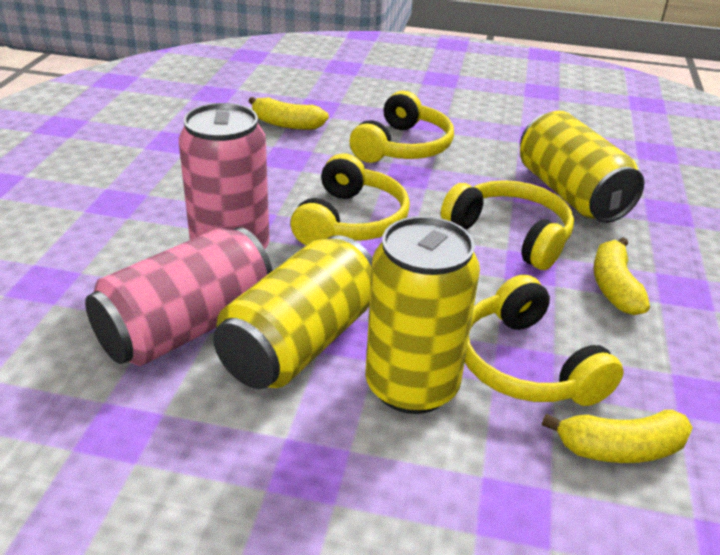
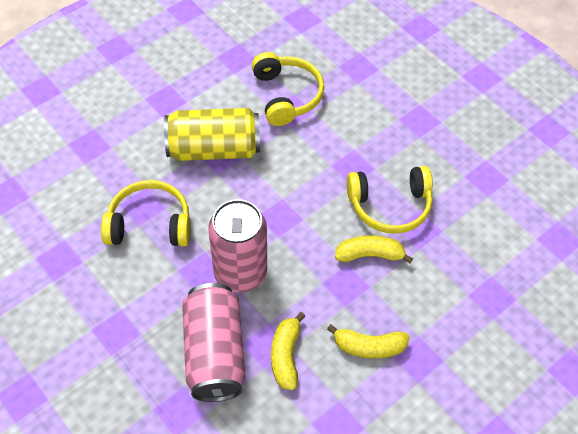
yellow can: 3 -> 1
yellow headphones: 4 -> 3

